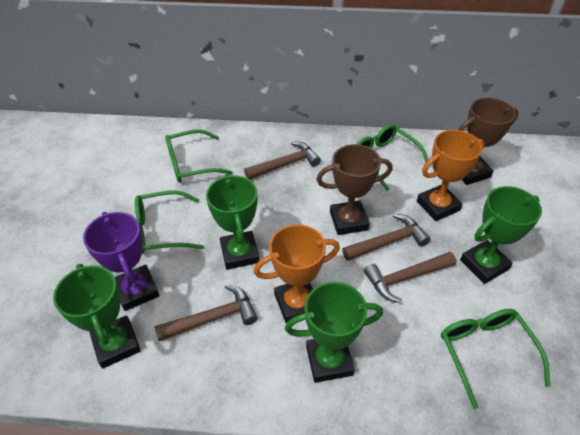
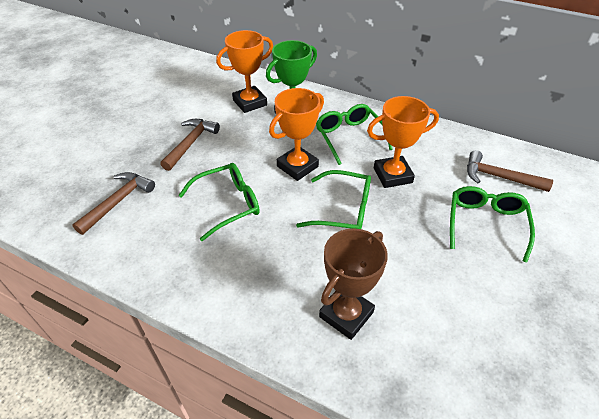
brown hammer: 4 -> 3
brown trophy: 2 -> 1
green trophy: 4 -> 1
orange trophy: 2 -> 3
purple trophy: 1 -> 0

